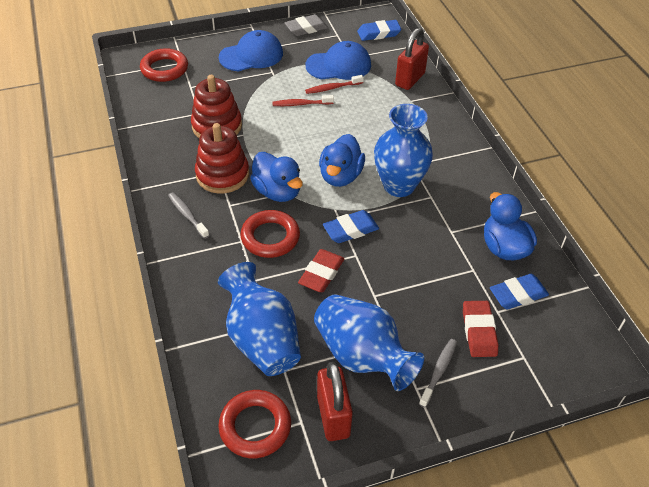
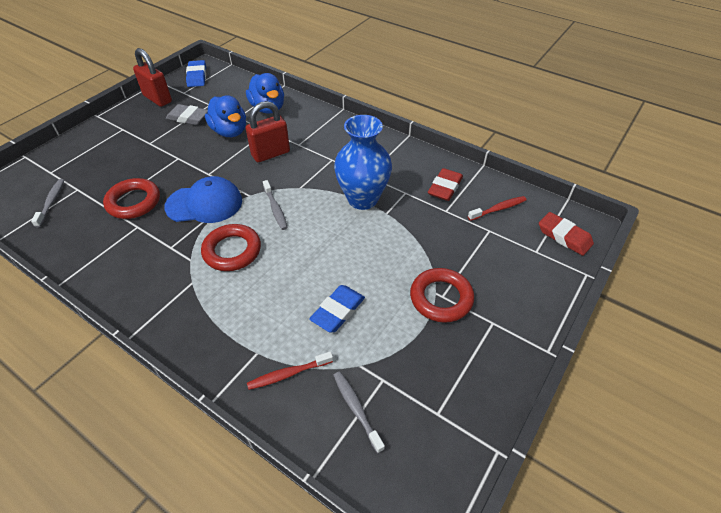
blue cap: 2 -> 1
blue duck: 3 -> 2
blue eraser: 3 -> 2
blue vase: 3 -> 1
grey toothbrush: 2 -> 3
red stacking toy: 2 -> 0

